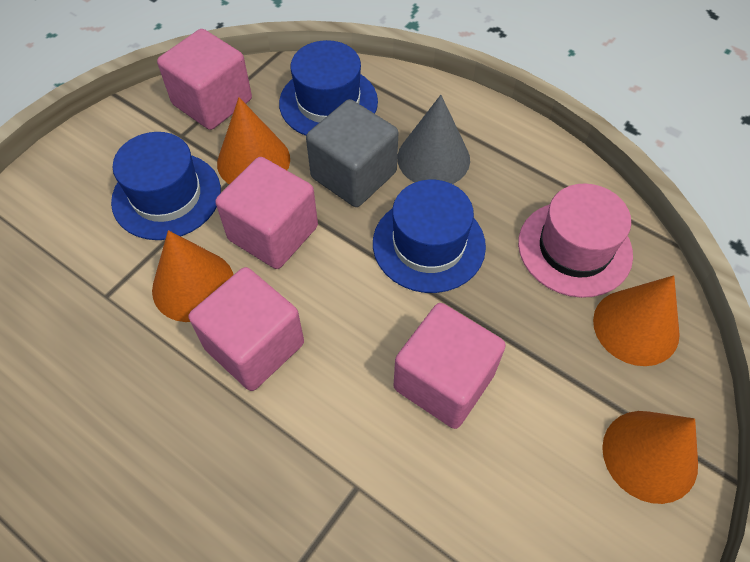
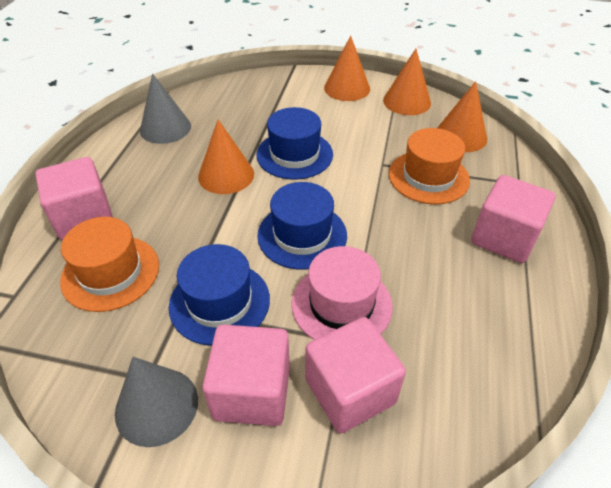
grey cone: 1 -> 2
grey cube: 1 -> 0
orange hat: 0 -> 2

